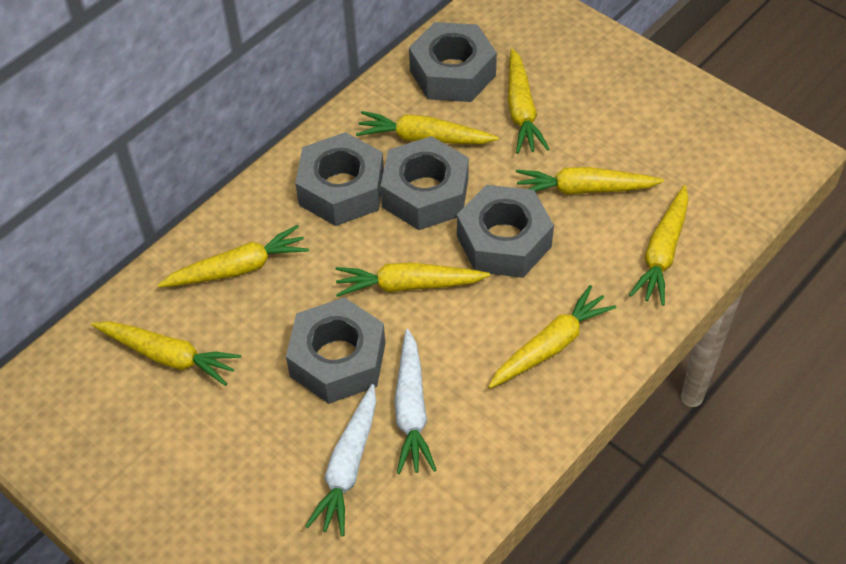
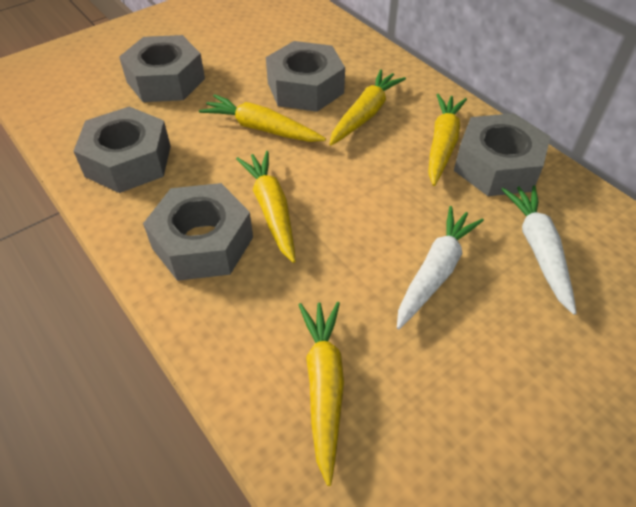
yellow carrot: 8 -> 5

